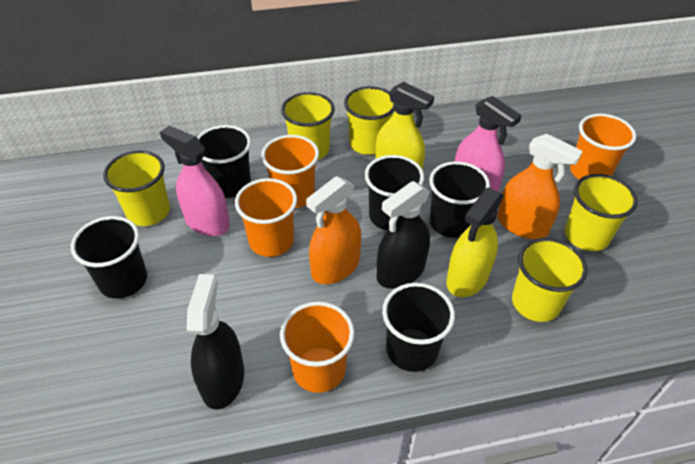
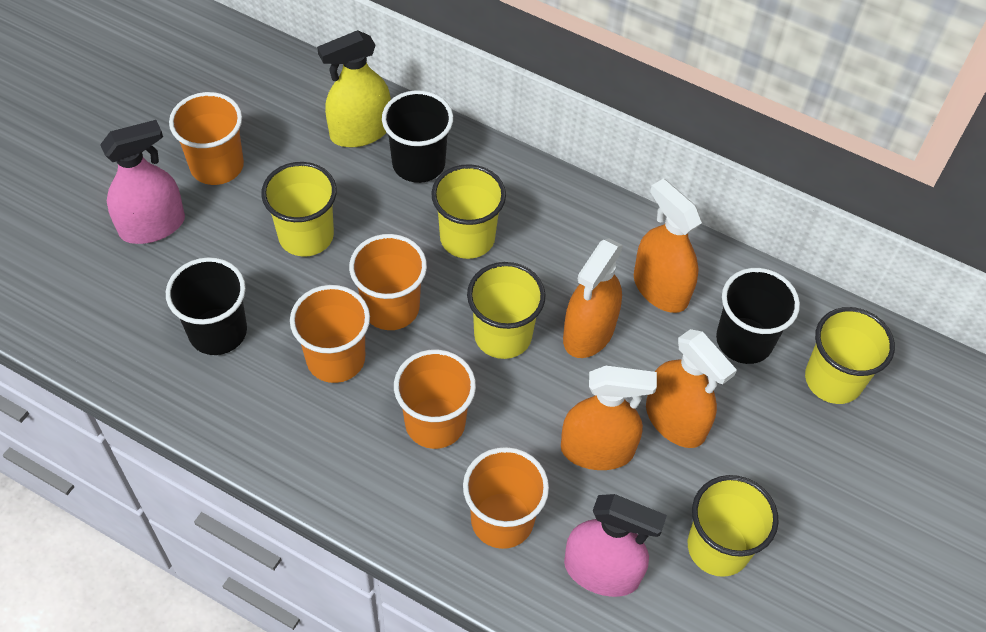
black cup: 5 -> 3
black spray bottle: 2 -> 0
orange cup: 4 -> 5
orange spray bottle: 2 -> 4
yellow spray bottle: 2 -> 1

